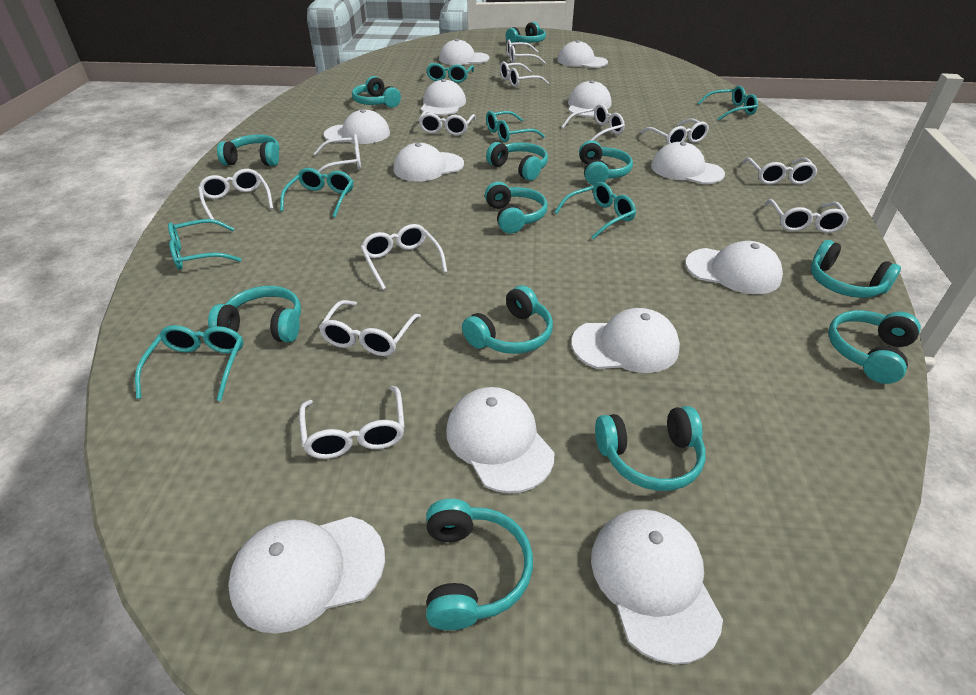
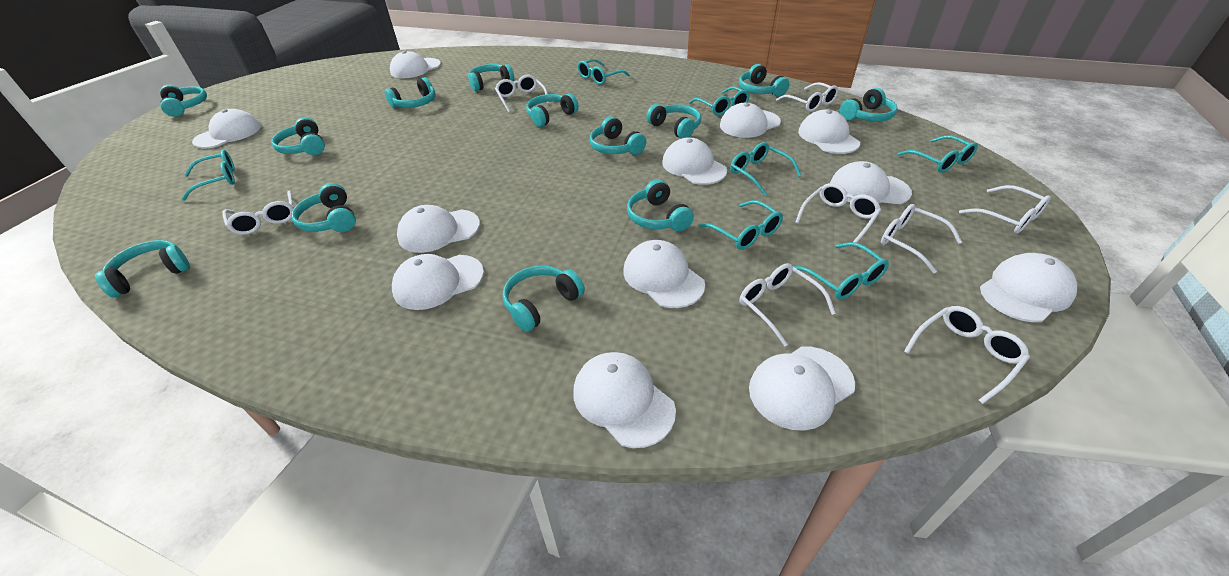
turquoise headphones: 12 -> 13
white glasses: 12 -> 8

